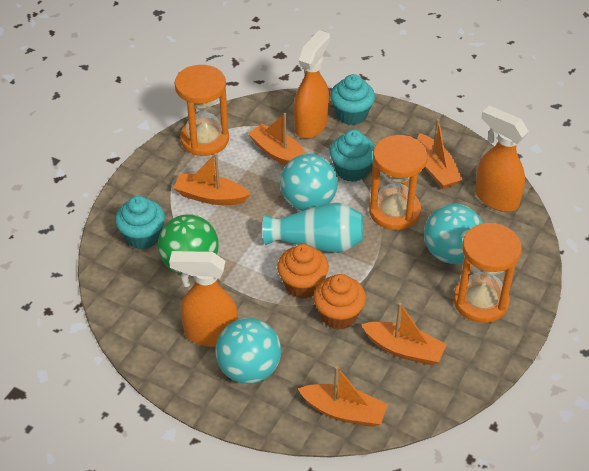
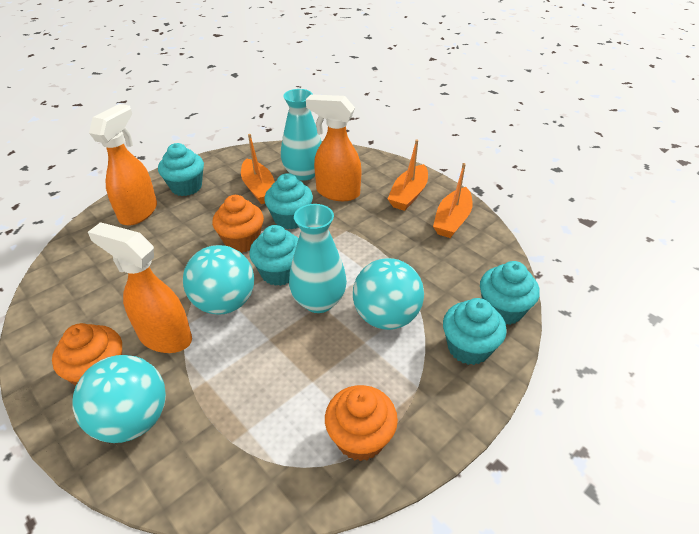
green ball: 1 -> 0
orange boat: 5 -> 3
orange cupcake: 2 -> 3
orange hourglass: 3 -> 0
turquoise cupcake: 3 -> 5
turquoise vase: 1 -> 2

